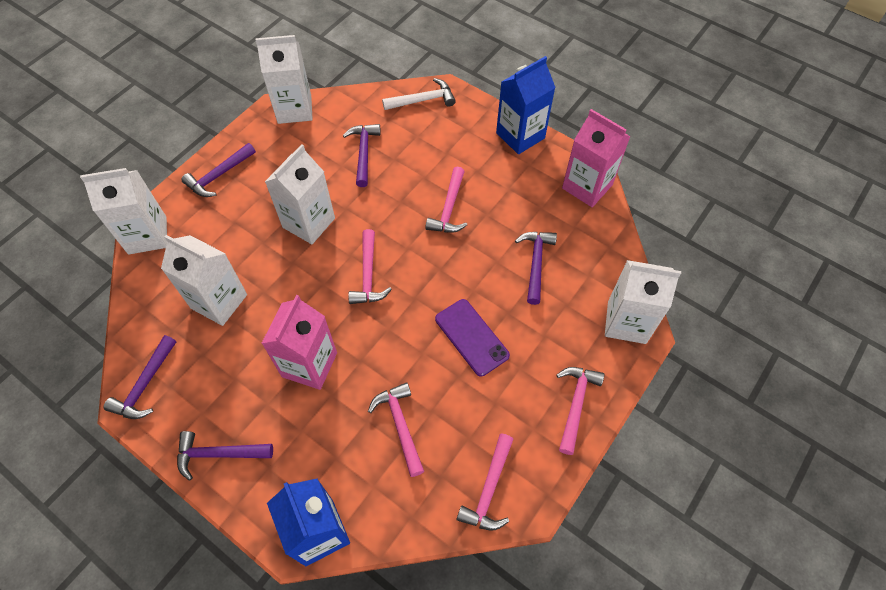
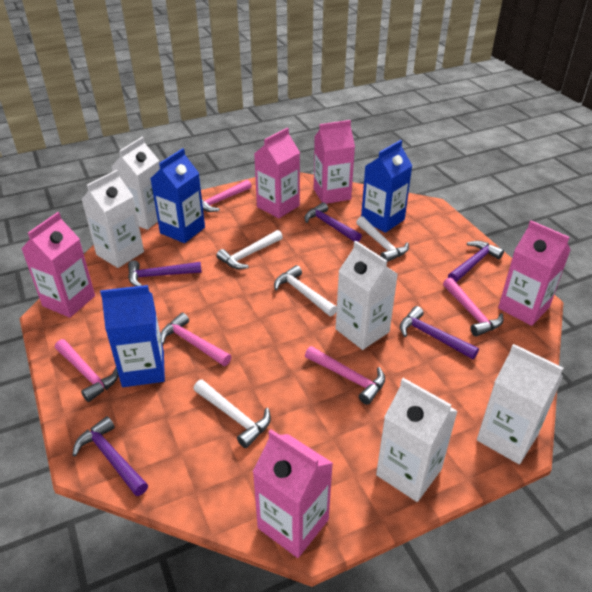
blue carton: 2 -> 3
pink carton: 2 -> 5
purple phone: 1 -> 0
white hammer: 1 -> 4

